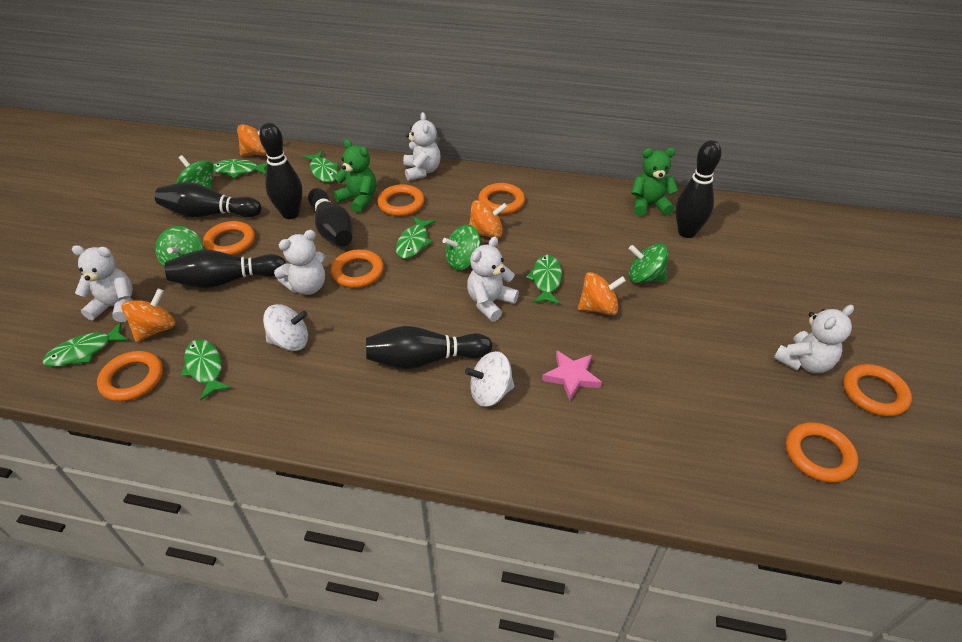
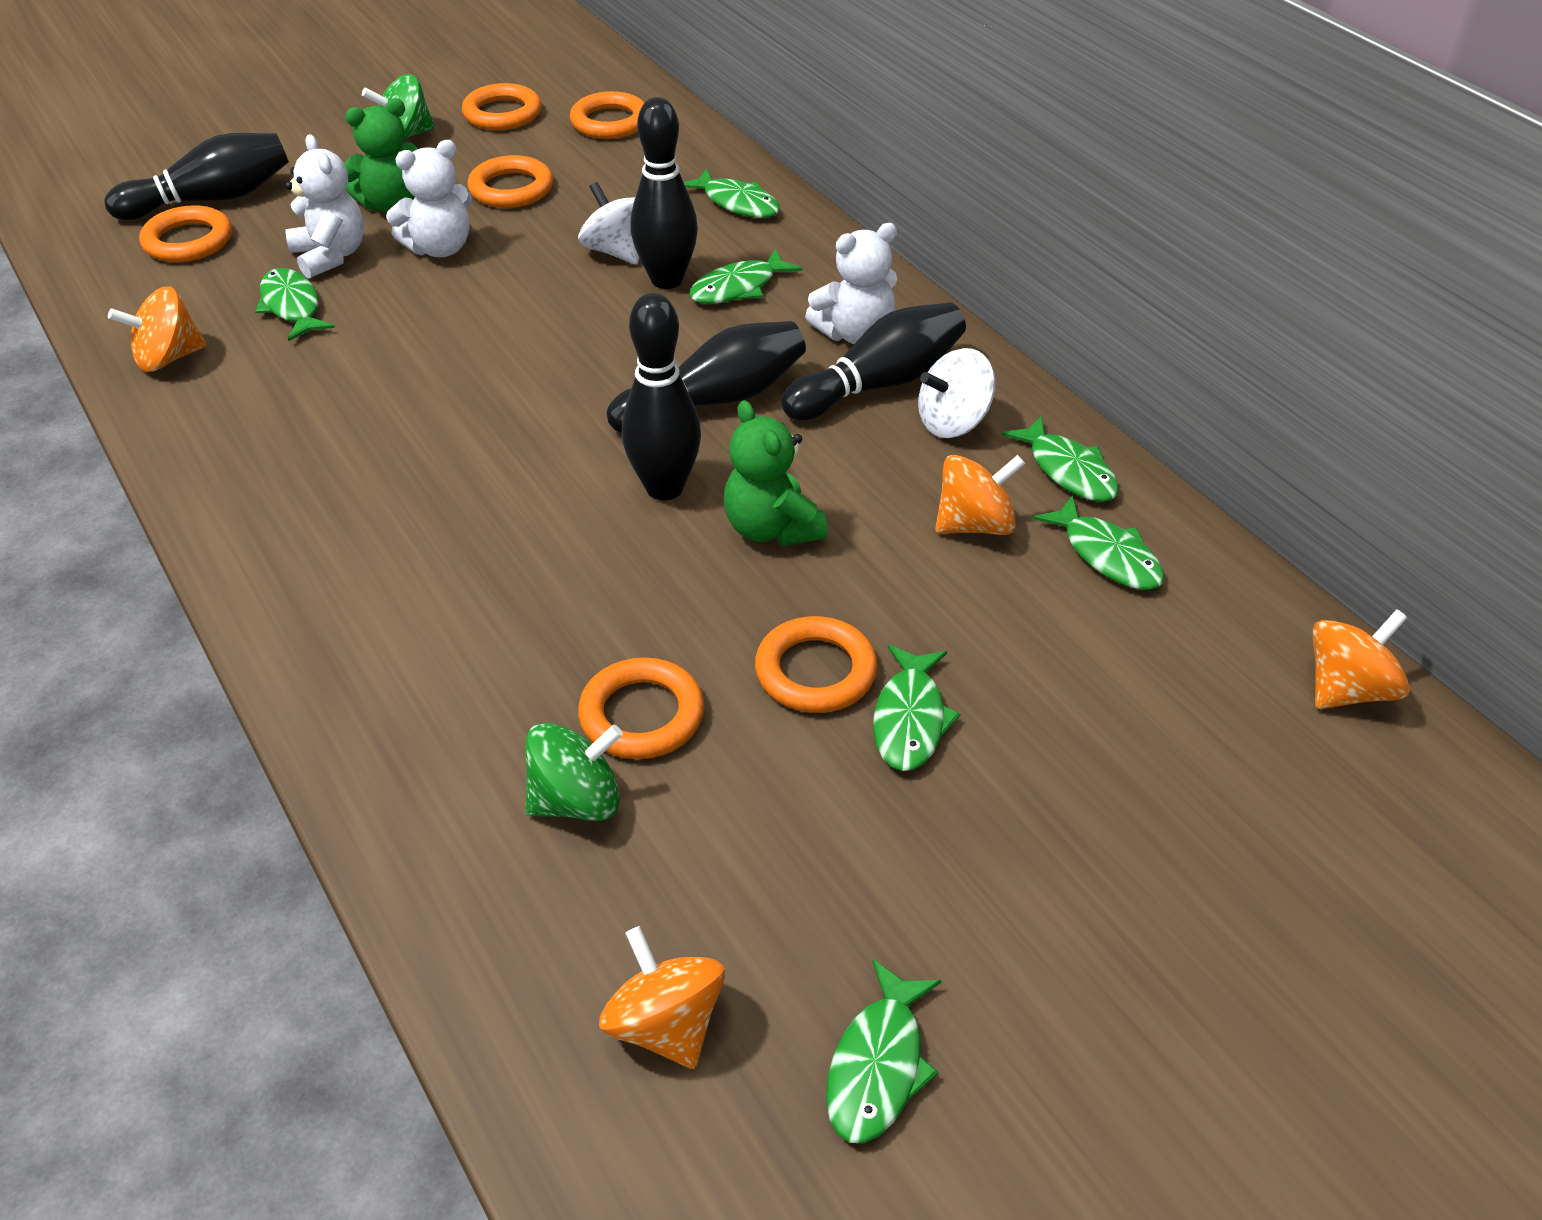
black bowling pin: 6 -> 5
green fish: 6 -> 7
green spinning top: 4 -> 2
orange ring: 7 -> 6
pink star: 1 -> 0
white teddy bear: 5 -> 3

